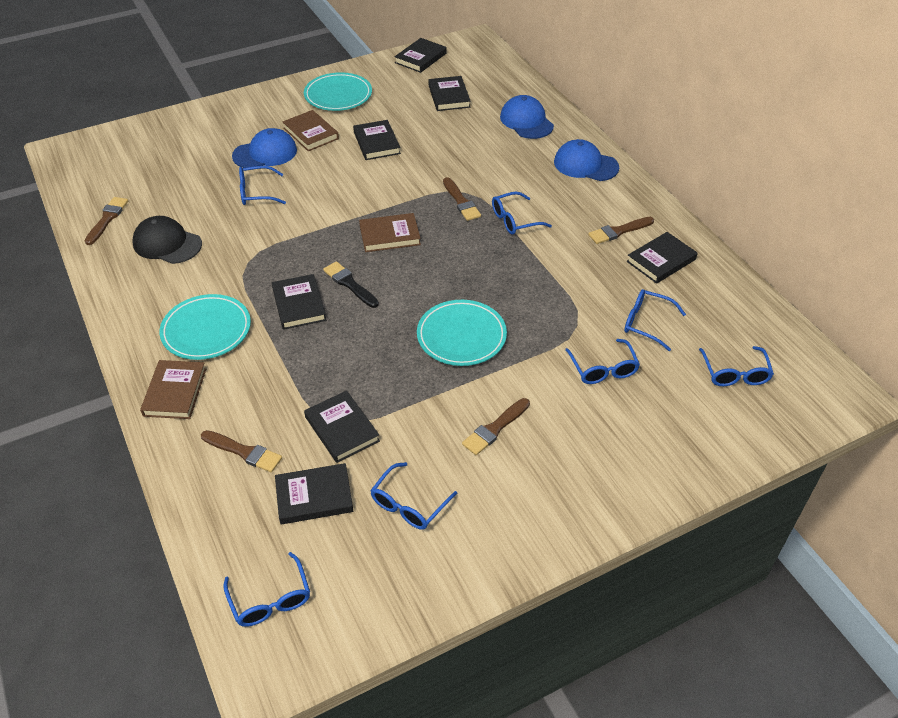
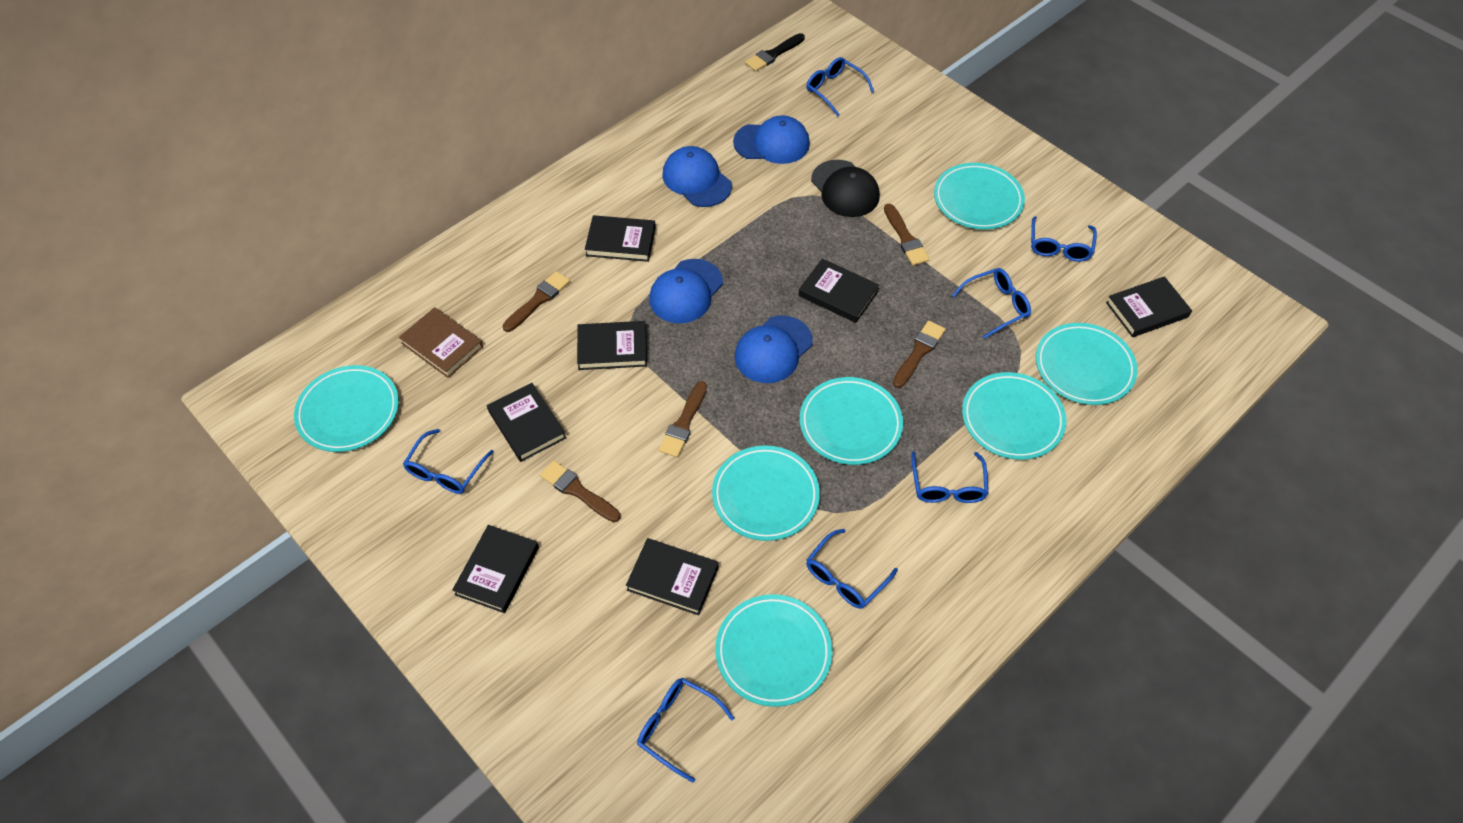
blue cap: 3 -> 4
brown book: 3 -> 1
turquoise plate: 3 -> 7

